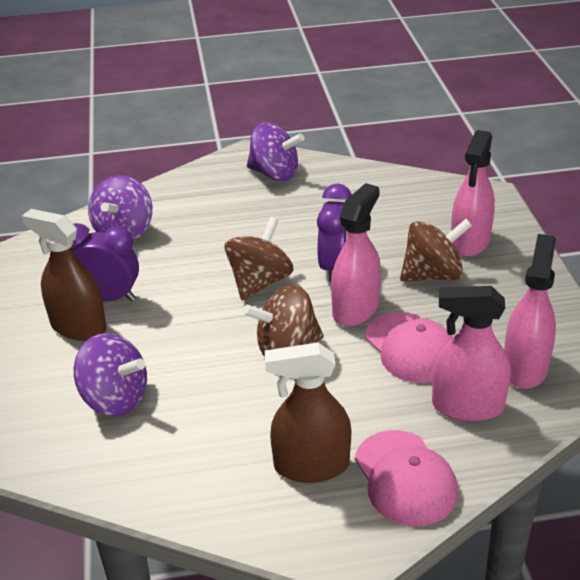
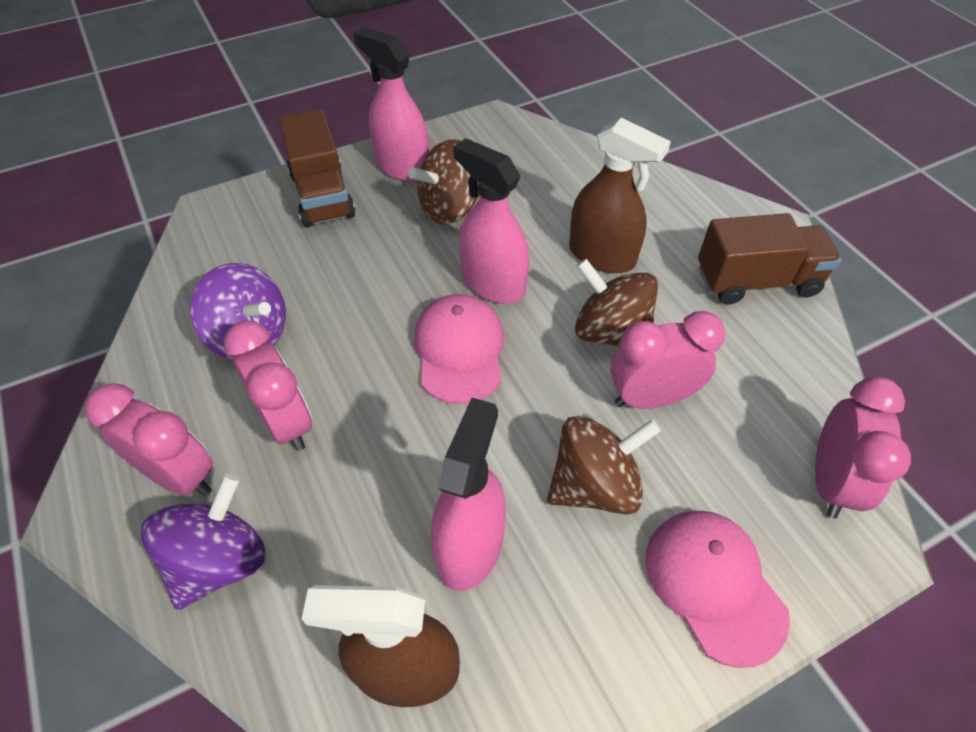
brown truck: 0 -> 2
pink clock: 0 -> 4
pink spray bottle: 4 -> 3
purple clock: 2 -> 0
purple spinning top: 3 -> 2

